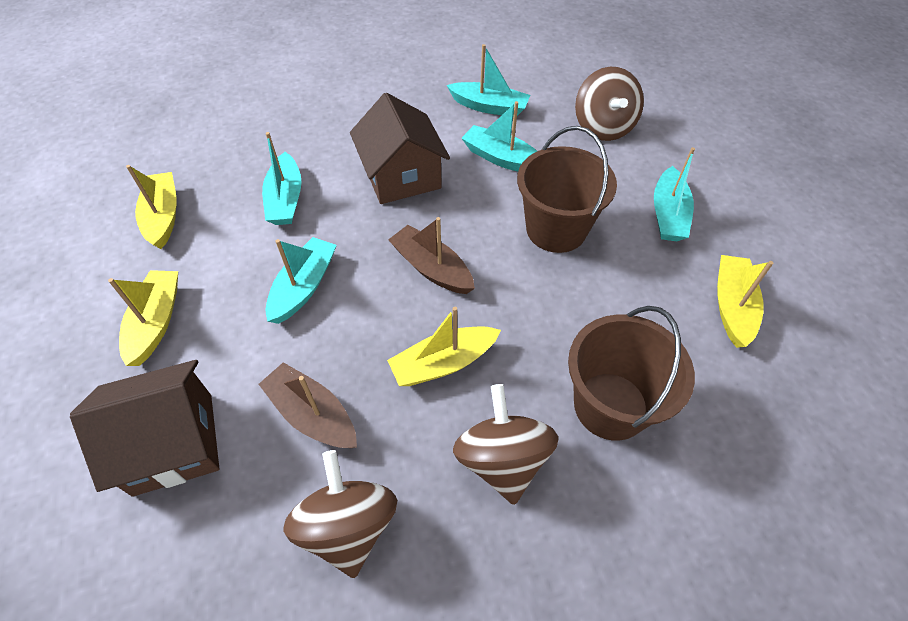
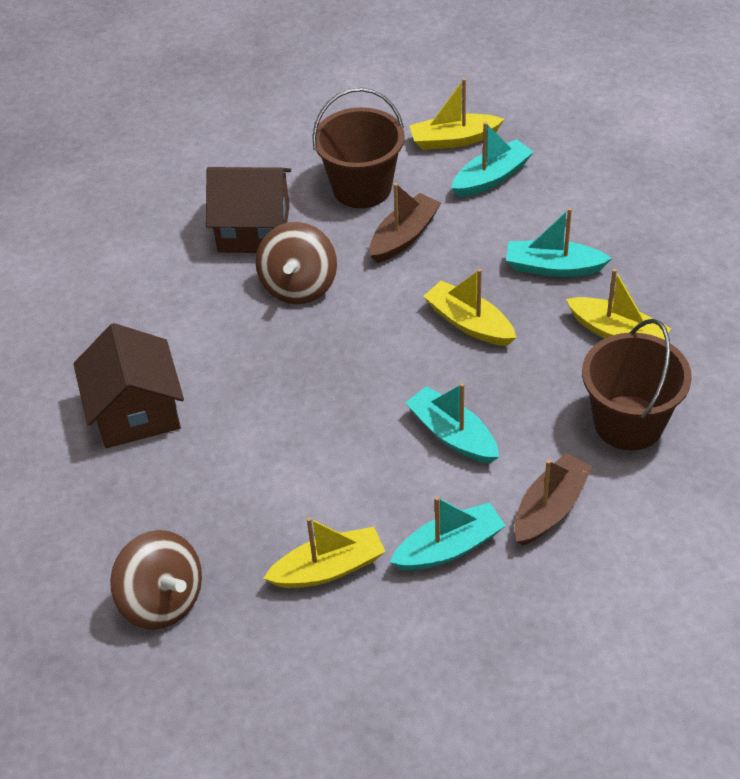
brown spinning top: 3 -> 2
turquoise boat: 5 -> 4

